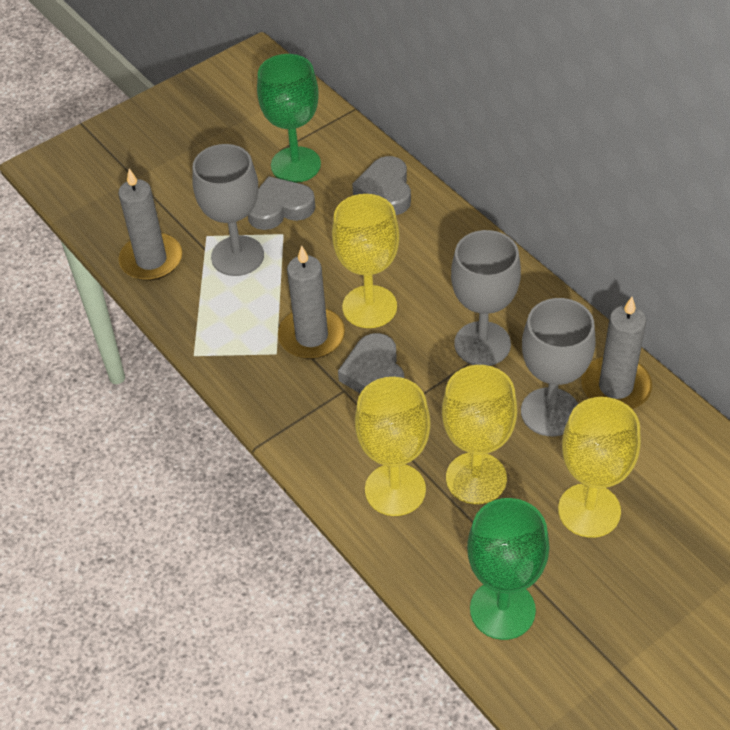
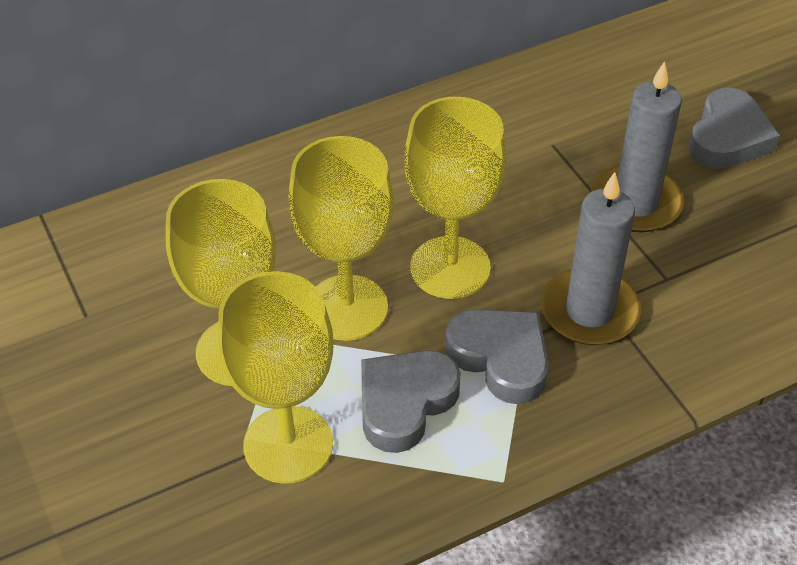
green goblet: 2 -> 0
grey candle: 3 -> 2
grey goblet: 3 -> 0

